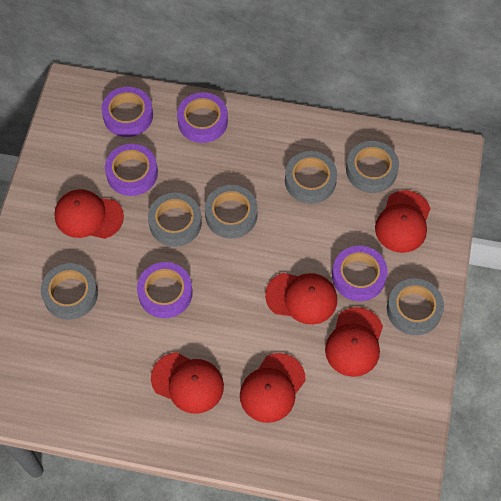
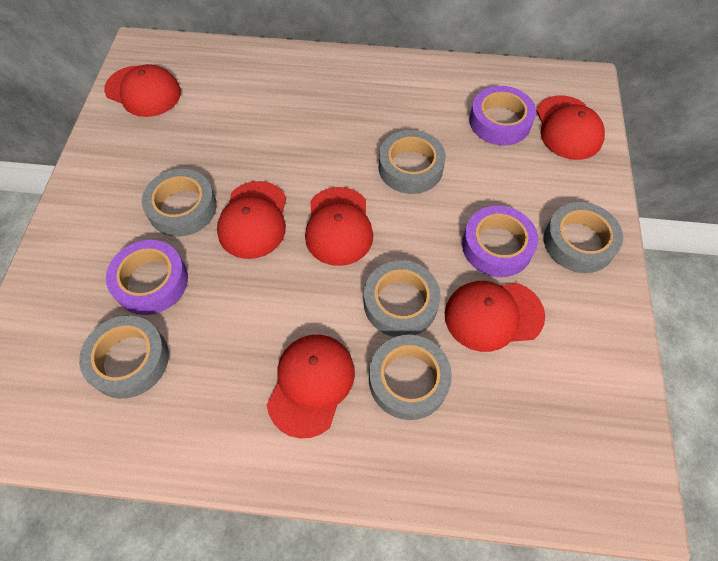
purple tape: 5 -> 3

